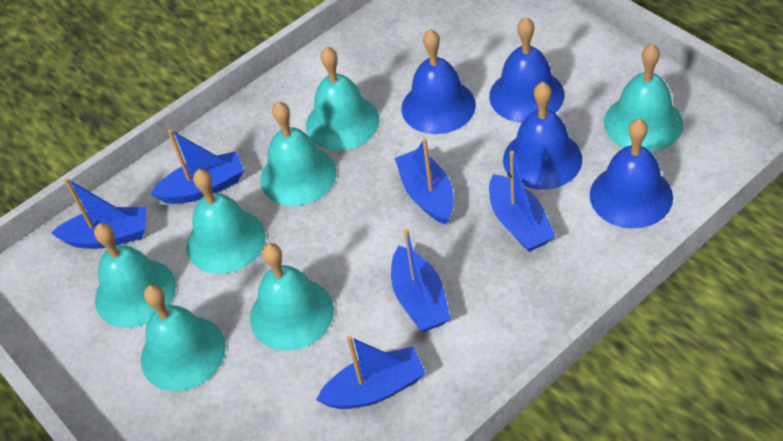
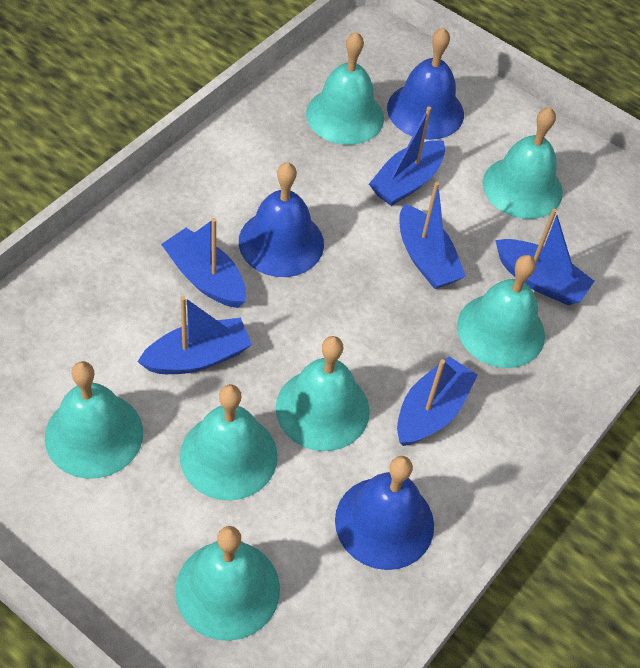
blue bell: 4 -> 3

